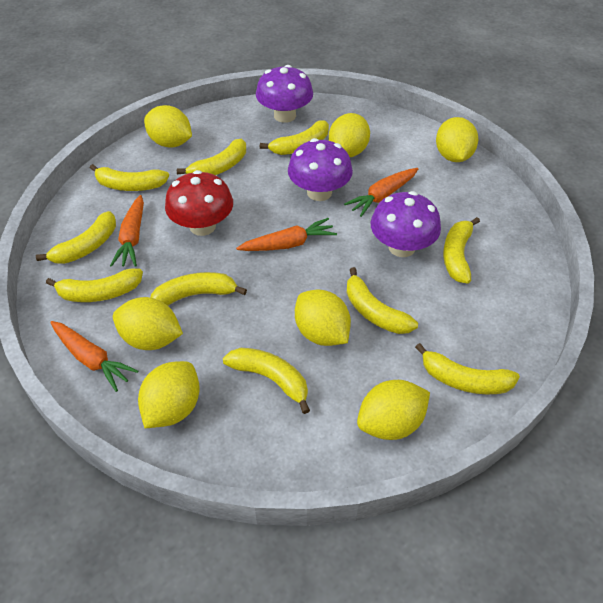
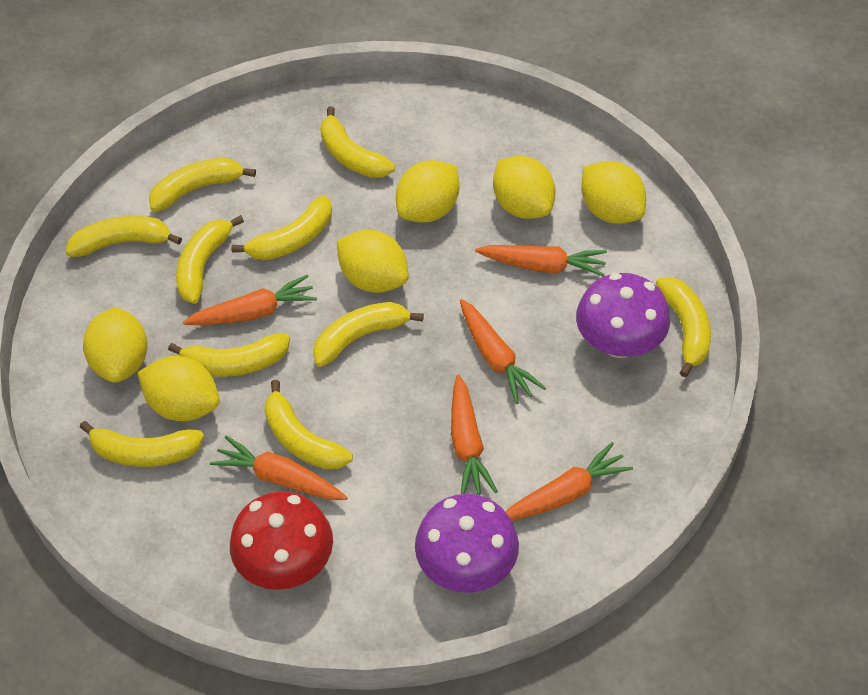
orange carrot: 4 -> 6
purple mushroom: 3 -> 2
yellow lemon: 7 -> 6

